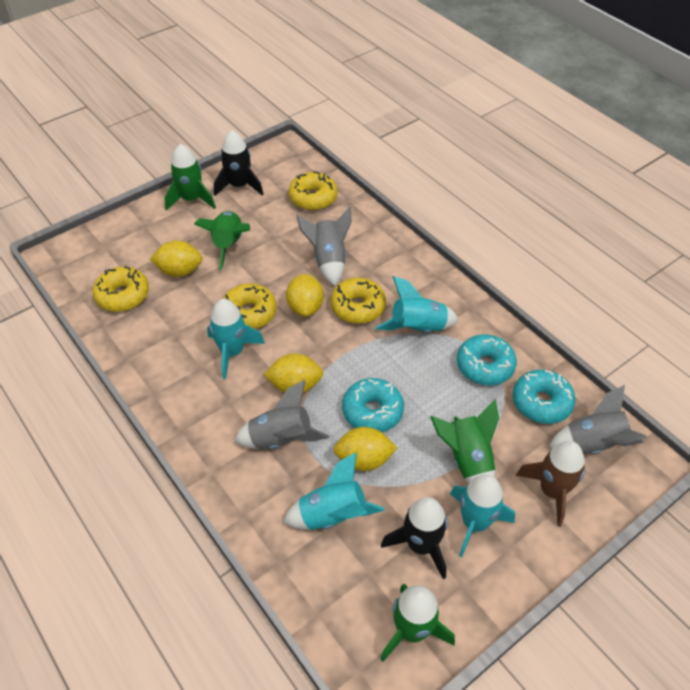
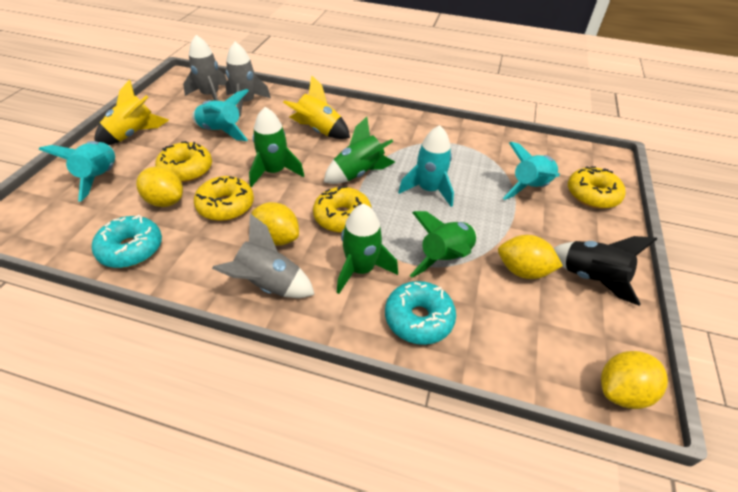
black rocket: 2 -> 1
brown rocket: 1 -> 0
turquoise donut: 3 -> 2
yellow rocket: 0 -> 2

